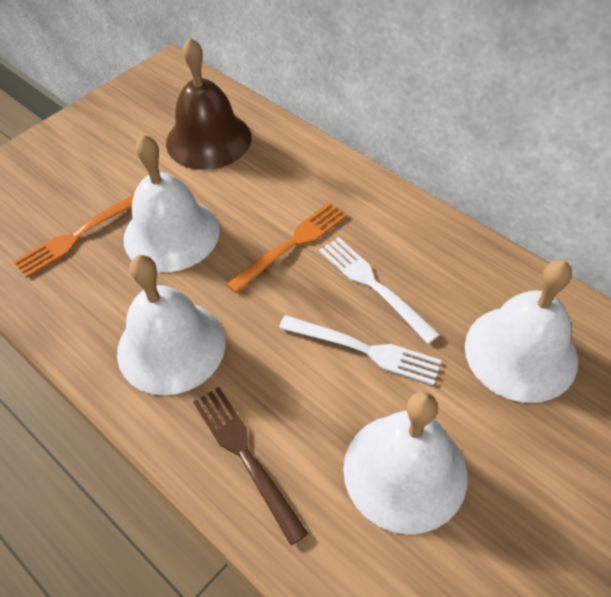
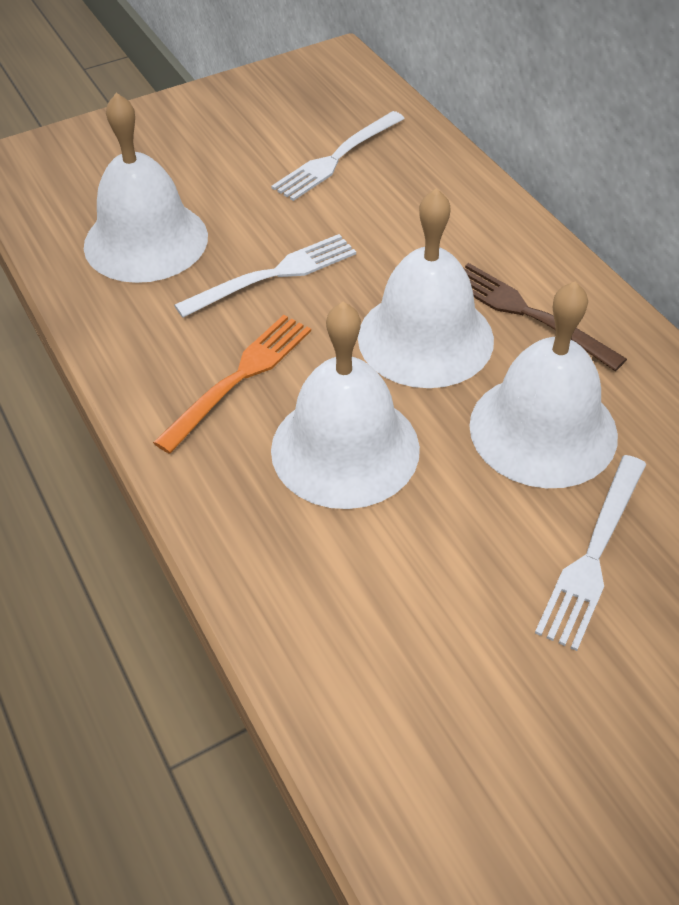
brown bell: 1 -> 0
orange fork: 2 -> 1
white fork: 2 -> 3

